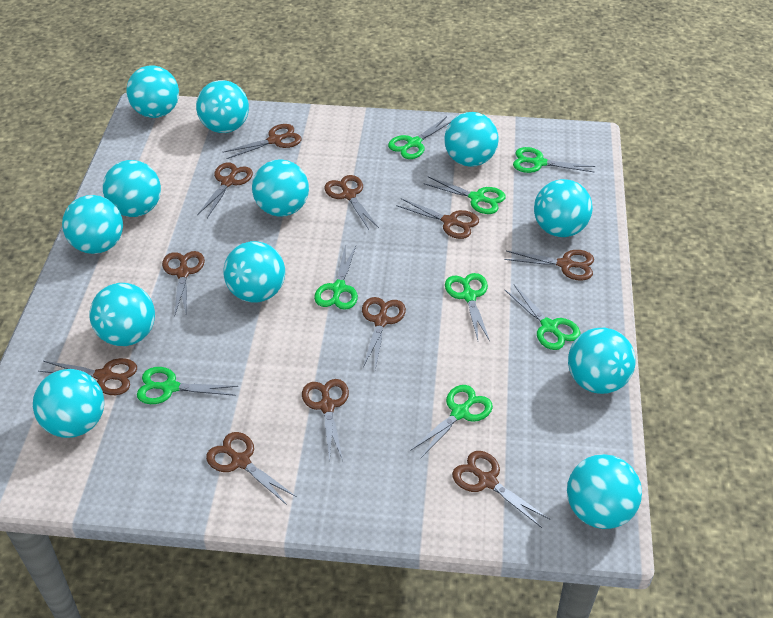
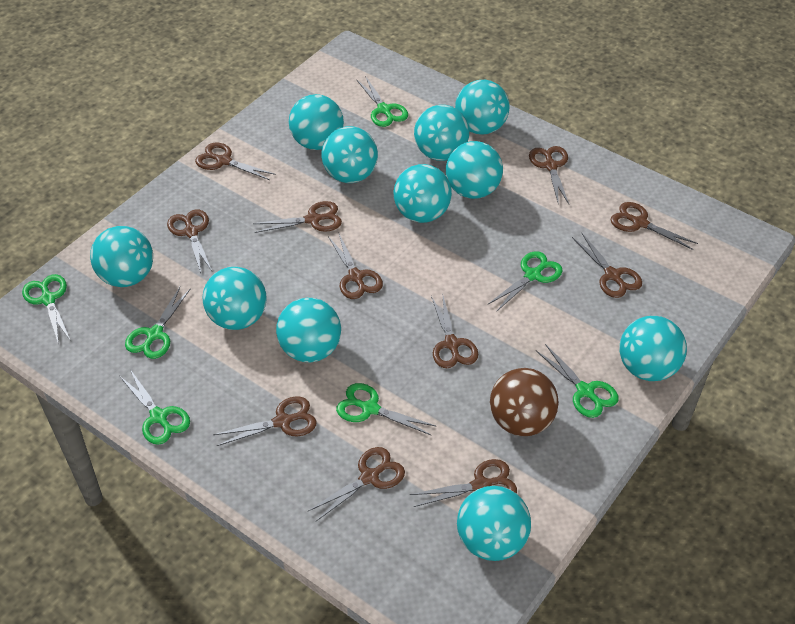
brown ball: 0 -> 1
green scissors: 8 -> 7
turquoise ball: 12 -> 11

